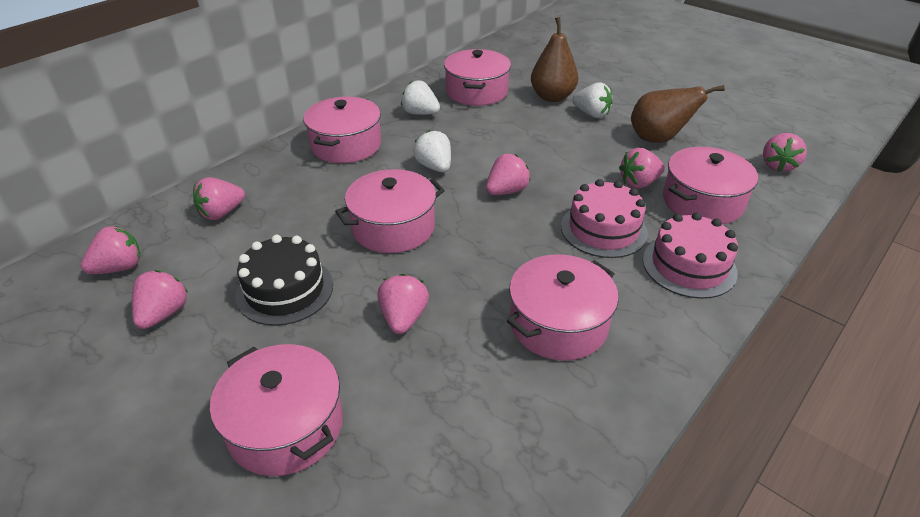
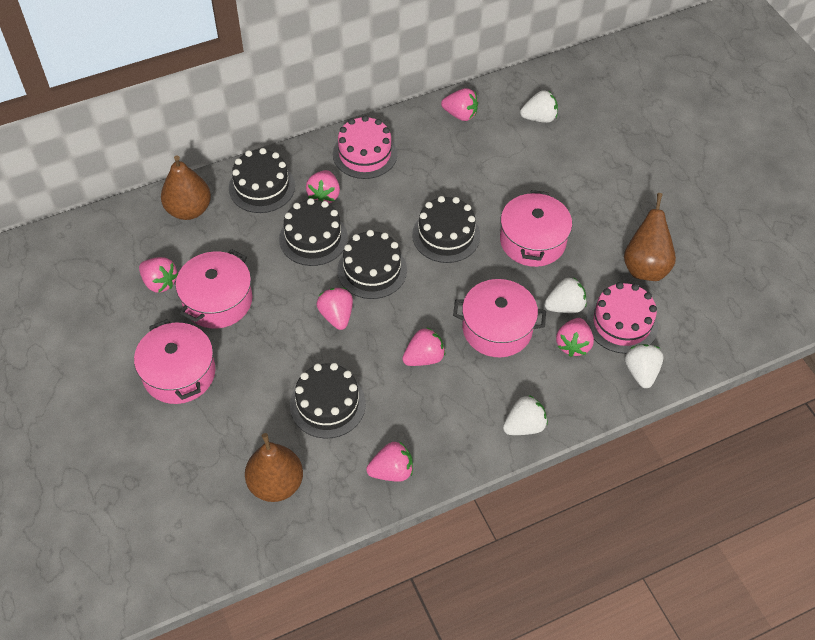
black cake: 1 -> 5
brown pear: 2 -> 3
pink pot: 6 -> 4
white strawberry: 3 -> 4

